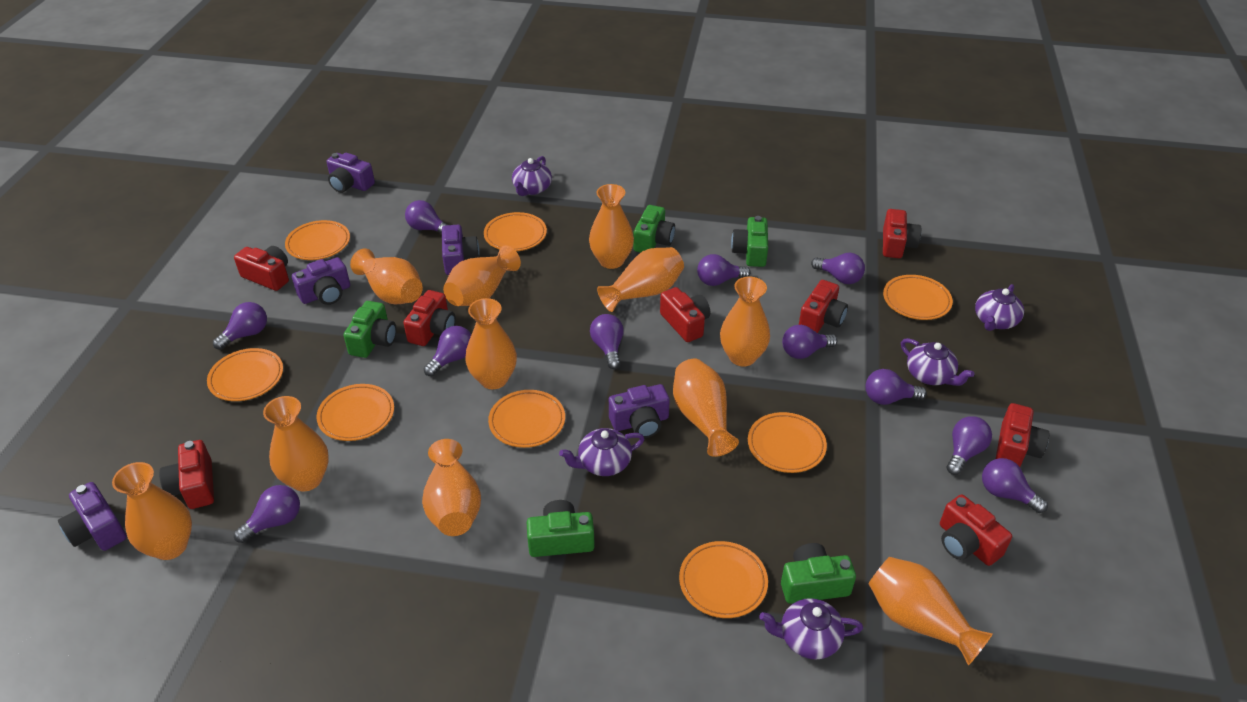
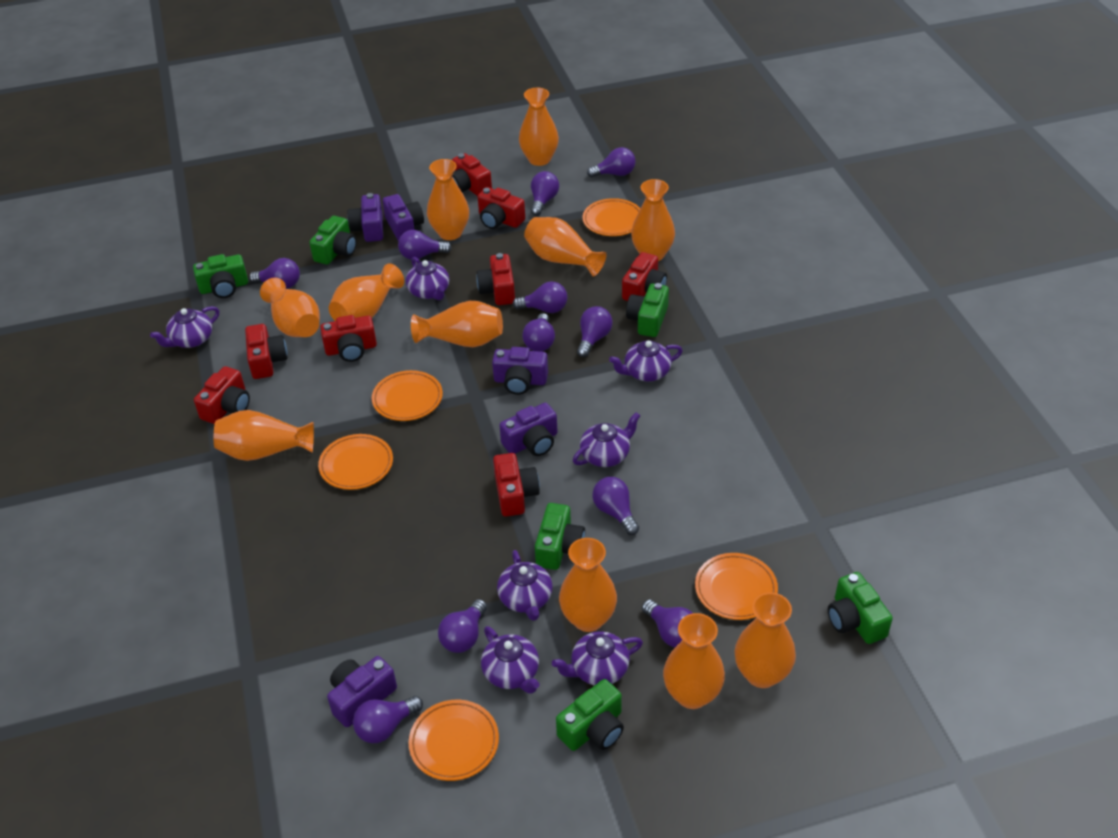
green camera: 5 -> 6
orange plate: 8 -> 5
purple teapot: 5 -> 7

